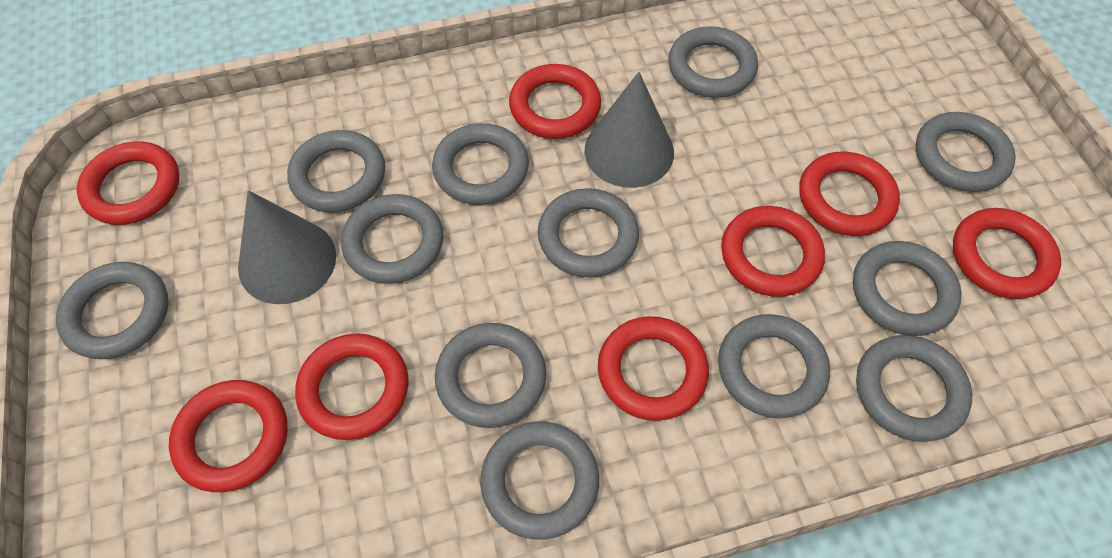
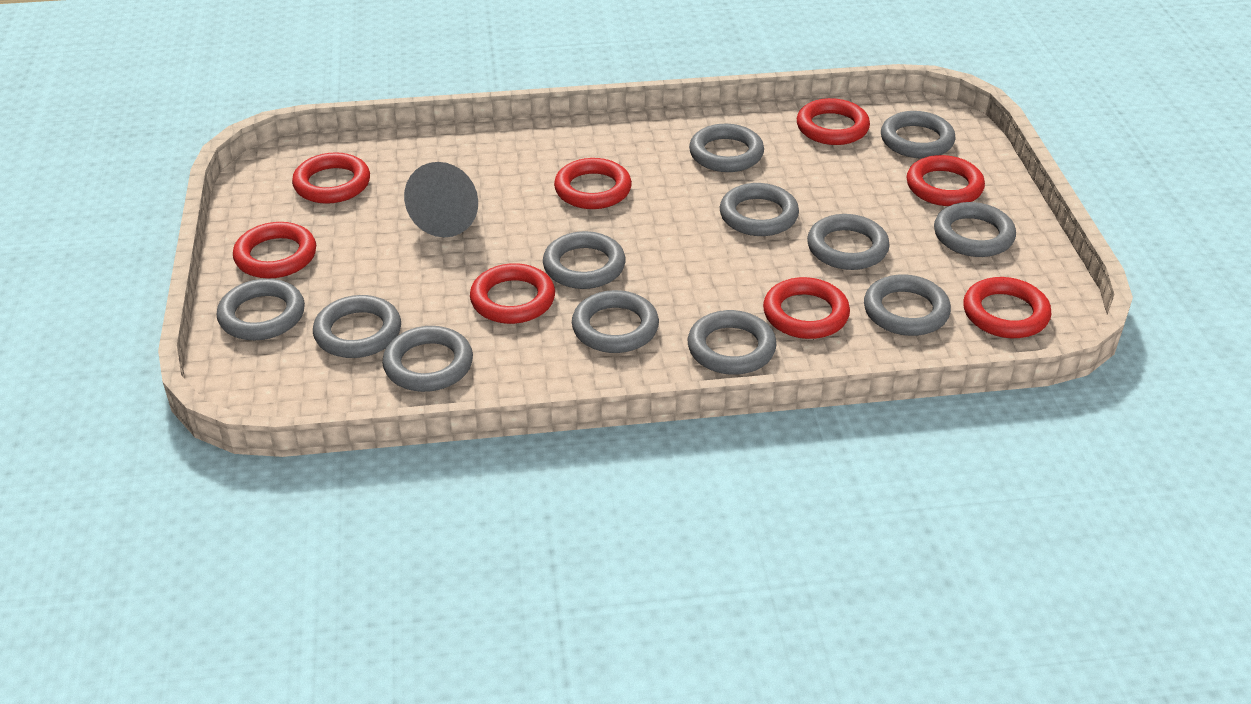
grey cone: 2 -> 1

